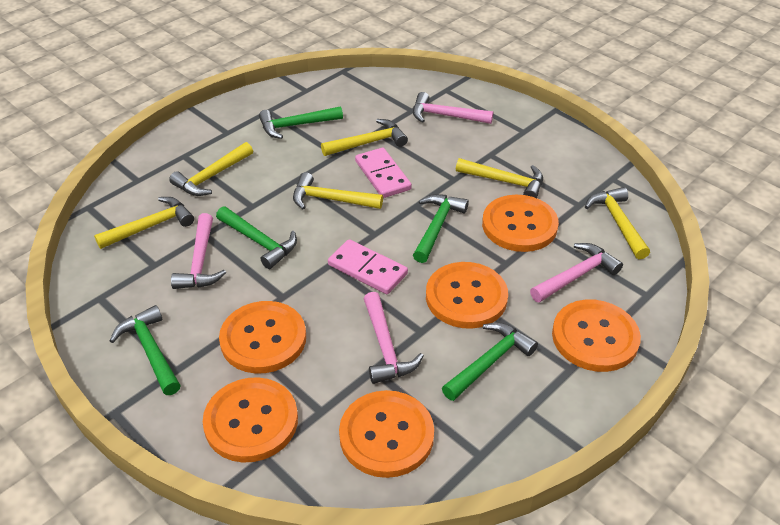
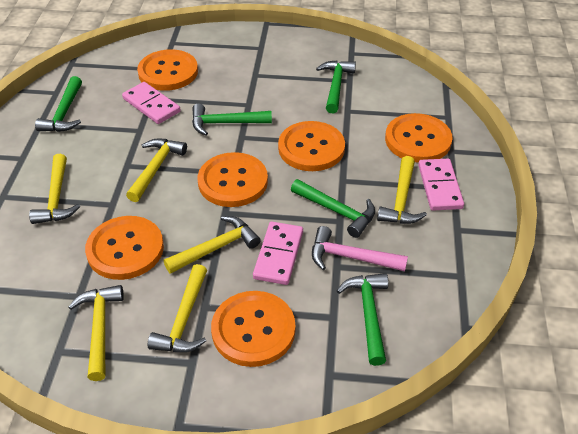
pink domino: 2 -> 3
pink hammer: 4 -> 1

